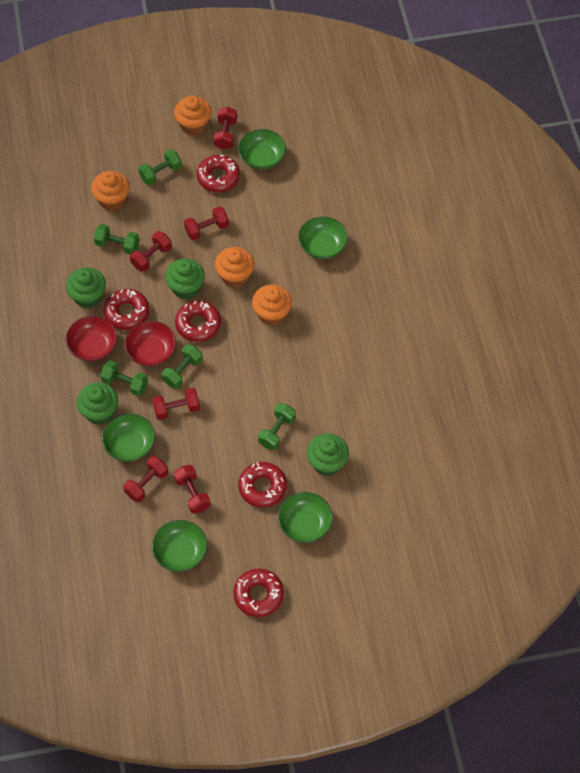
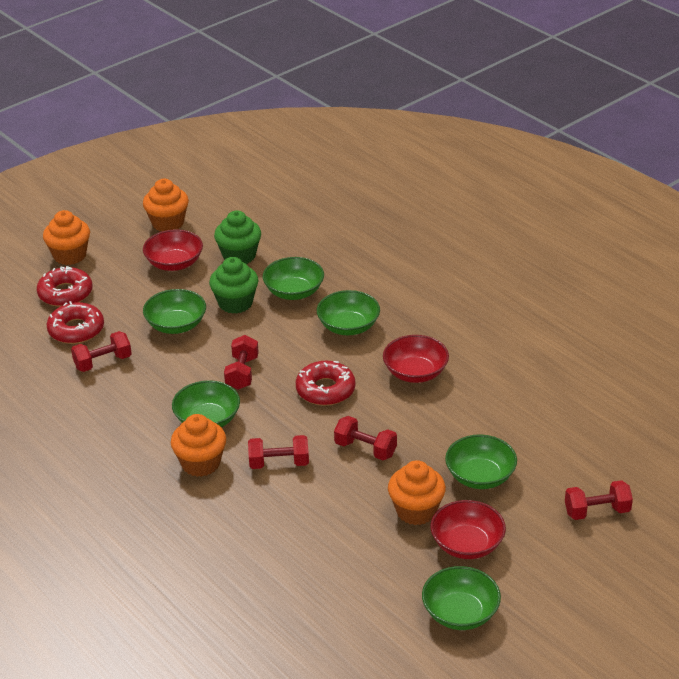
green bowl: 5 -> 6
green cupcake: 4 -> 2
green dumbbell: 5 -> 0
red bowl: 2 -> 3
red donut: 5 -> 3
red dumbbell: 6 -> 5

